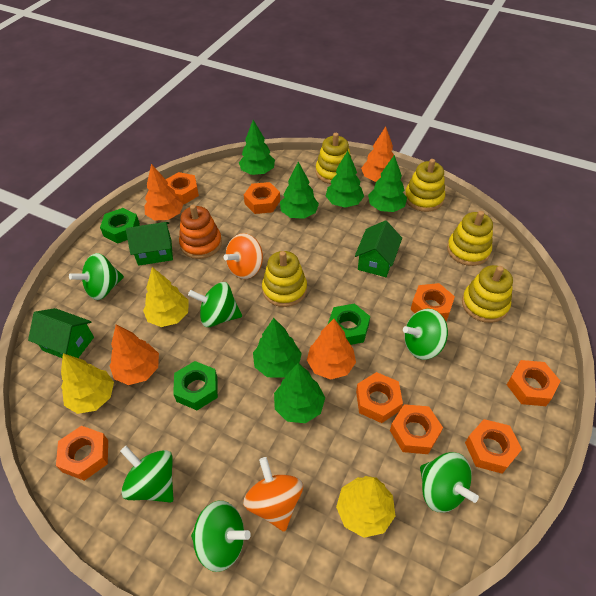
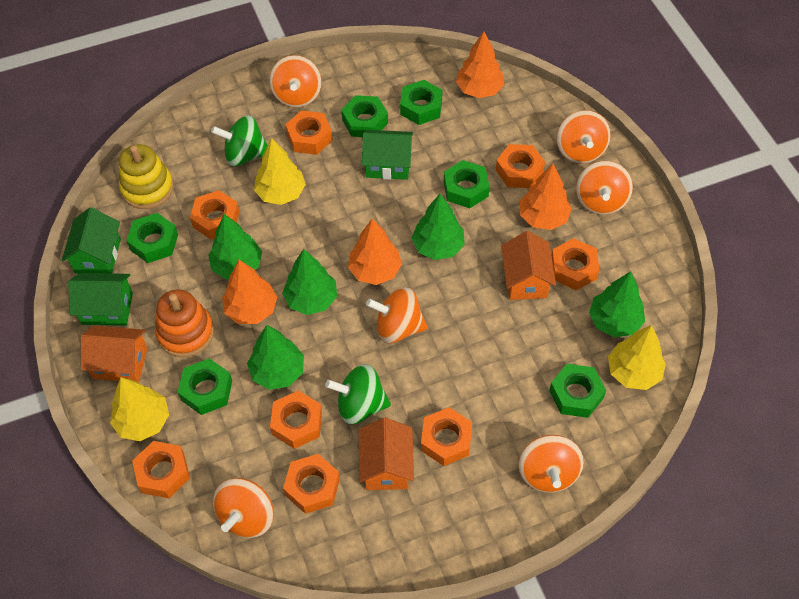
green nut: 3 -> 6
green spinning top: 6 -> 2
green tree: 6 -> 5
orange house: 0 -> 3
orange spinning top: 2 -> 6
yellow stacking toy: 5 -> 1

